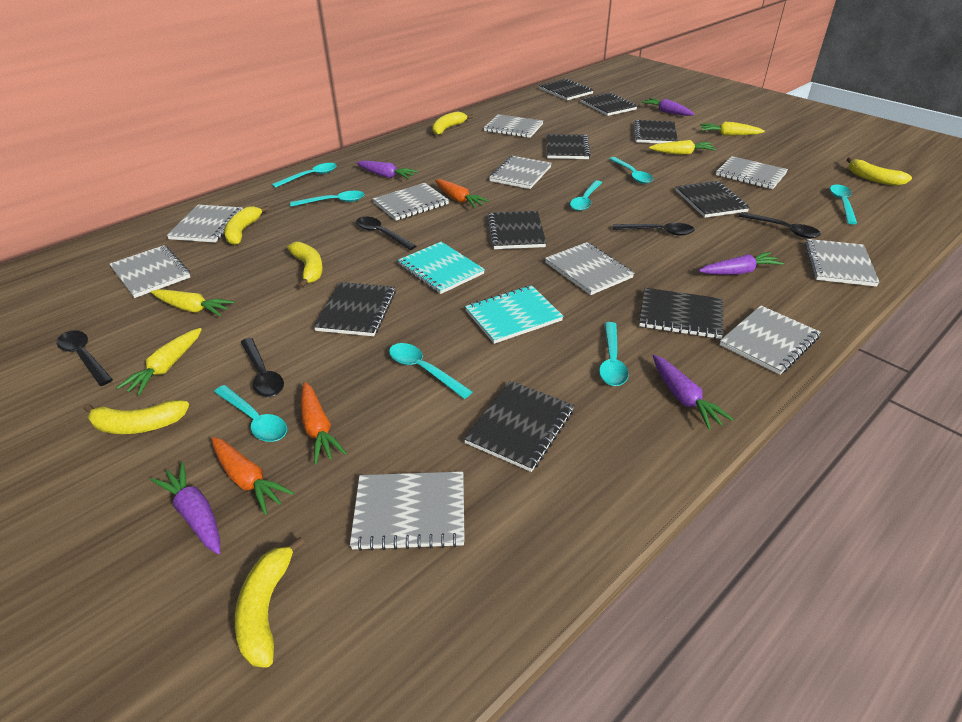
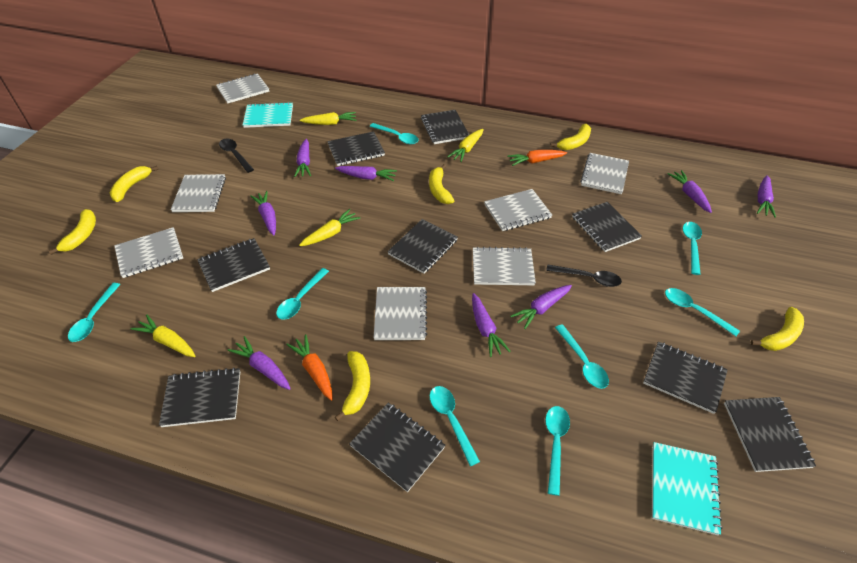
black spoon: 5 -> 2
grey notebook: 10 -> 7
orange carrot: 3 -> 2
purple carrot: 5 -> 8

